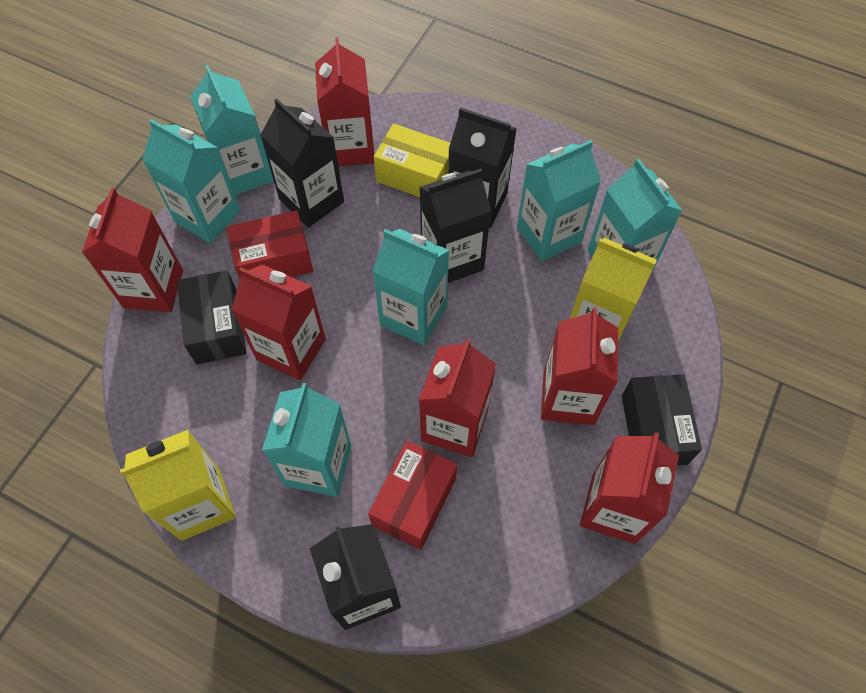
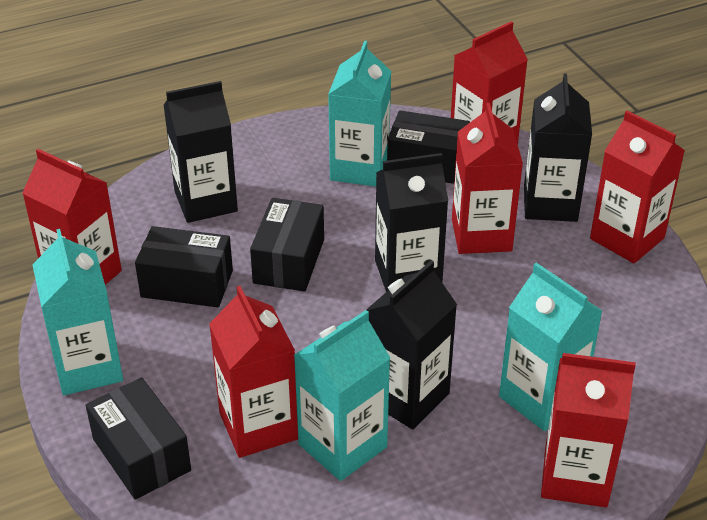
black box: 2 -> 4
red box: 2 -> 0
turquoise carton: 6 -> 4
yellow box: 1 -> 0
yellow carton: 2 -> 0

